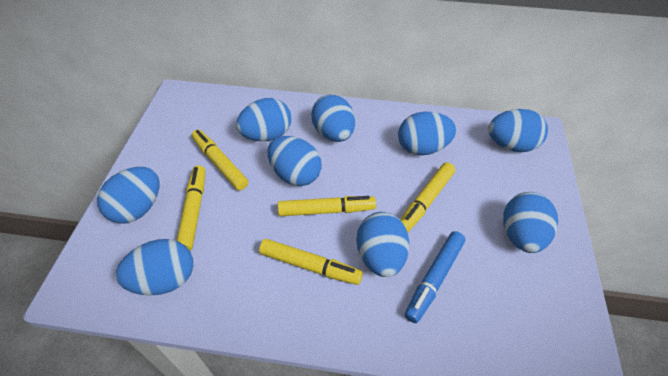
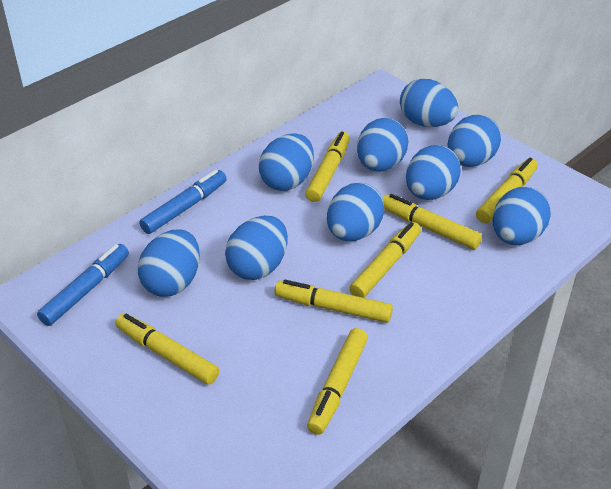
blue marker: 1 -> 2
yellow marker: 5 -> 7

